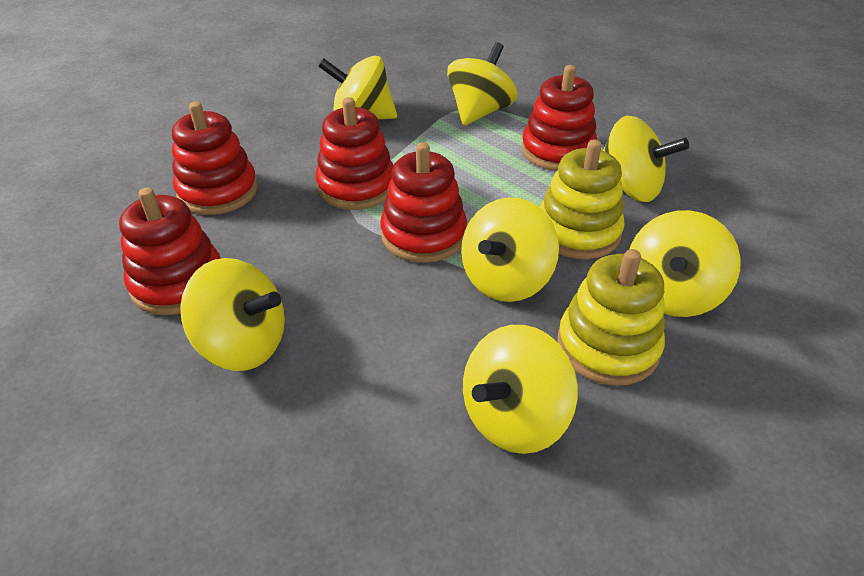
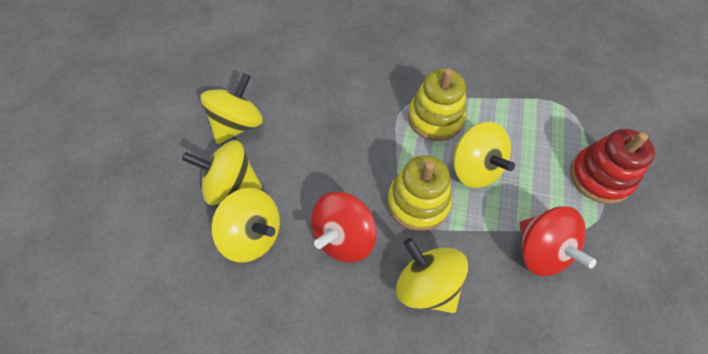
red spinning top: 0 -> 2
red stacking toy: 5 -> 1
yellow spinning top: 7 -> 5

